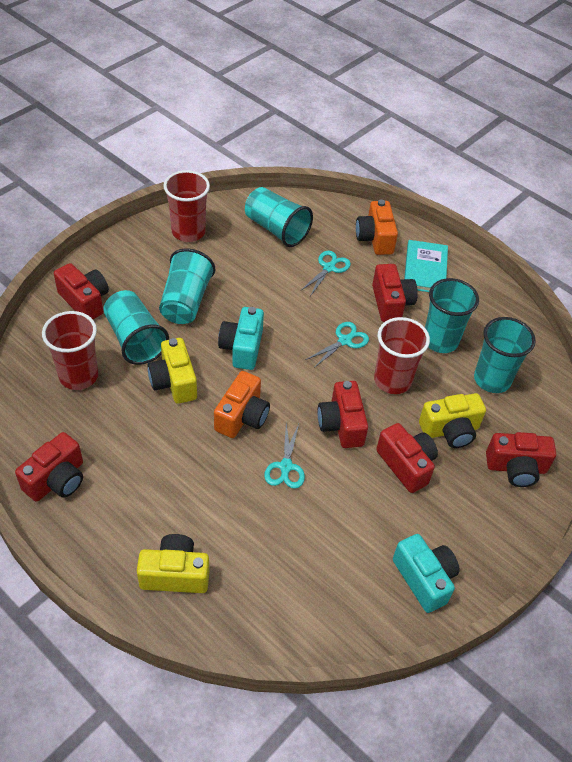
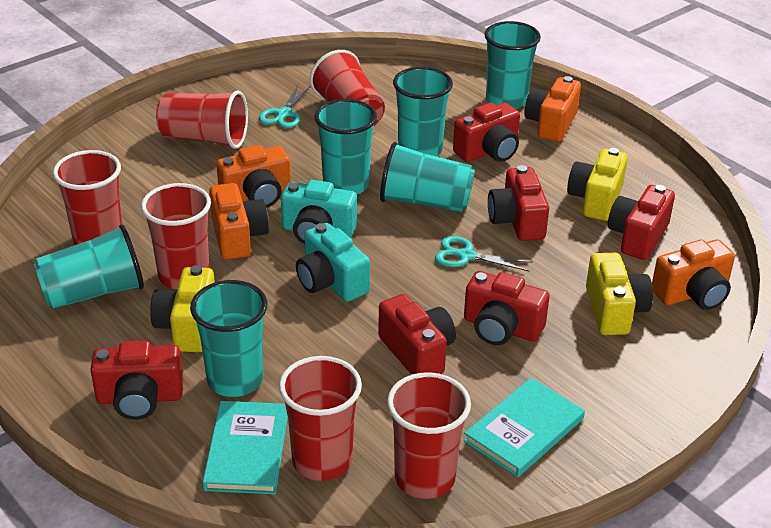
orange camera: 2 -> 4
red cup: 3 -> 6
turquoise book: 1 -> 2
turquoise cup: 5 -> 6
turquoise scissors: 3 -> 2

